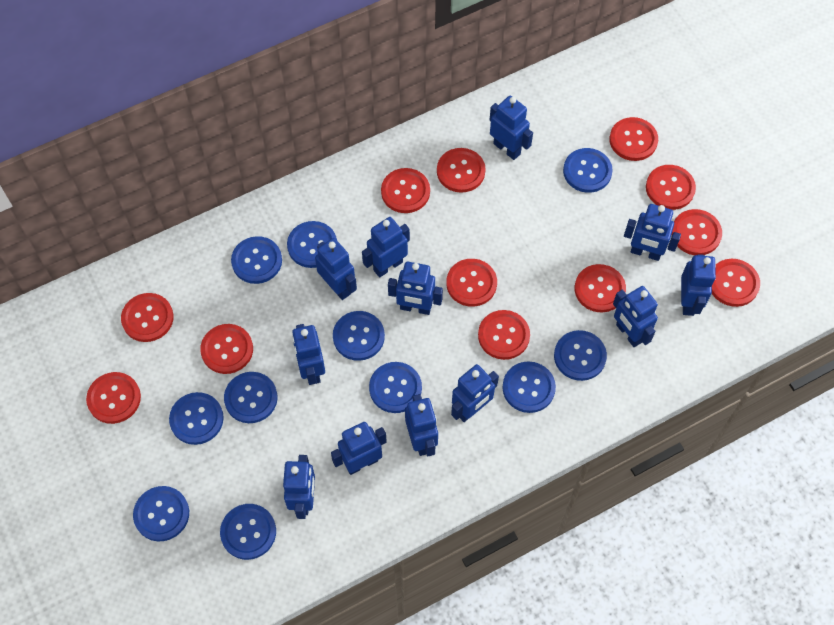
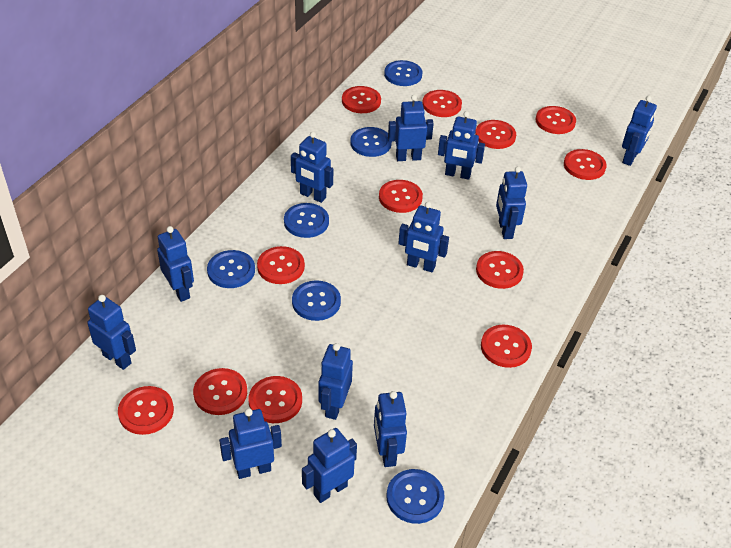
blue button: 11 -> 6

